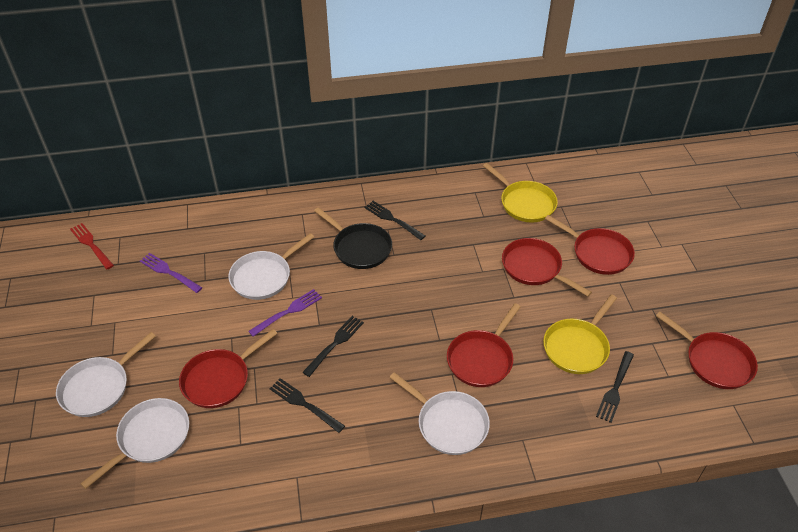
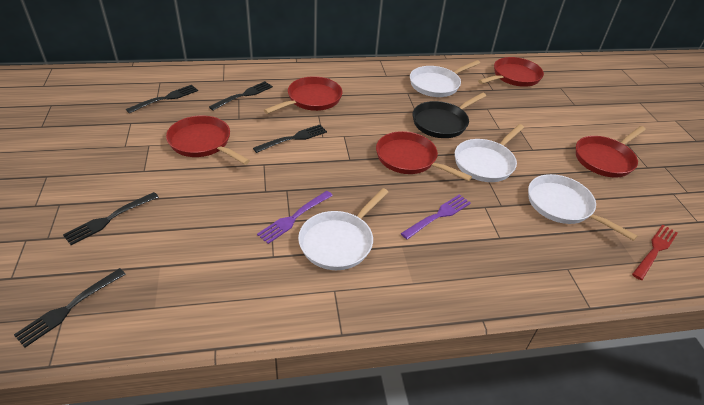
black fork: 4 -> 5
yellow pan: 2 -> 0

